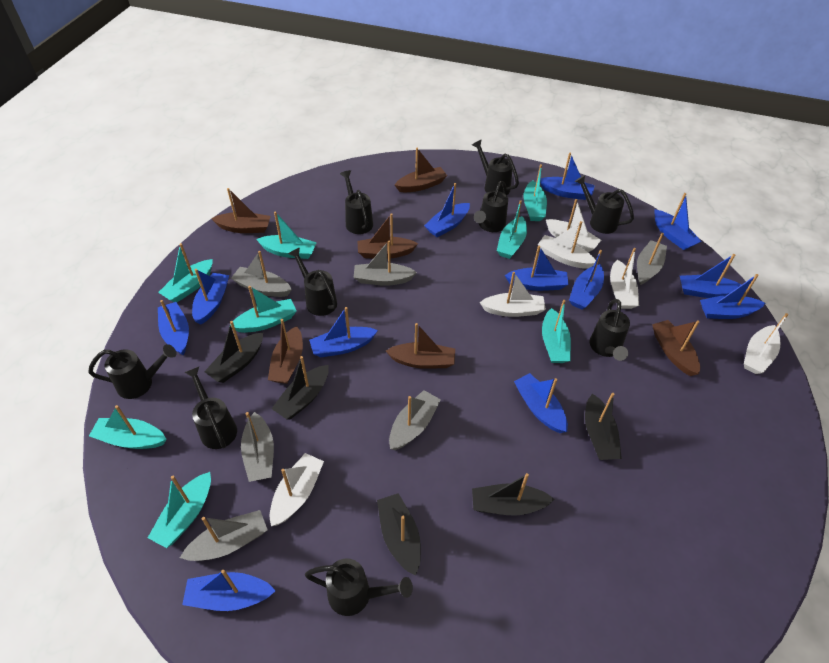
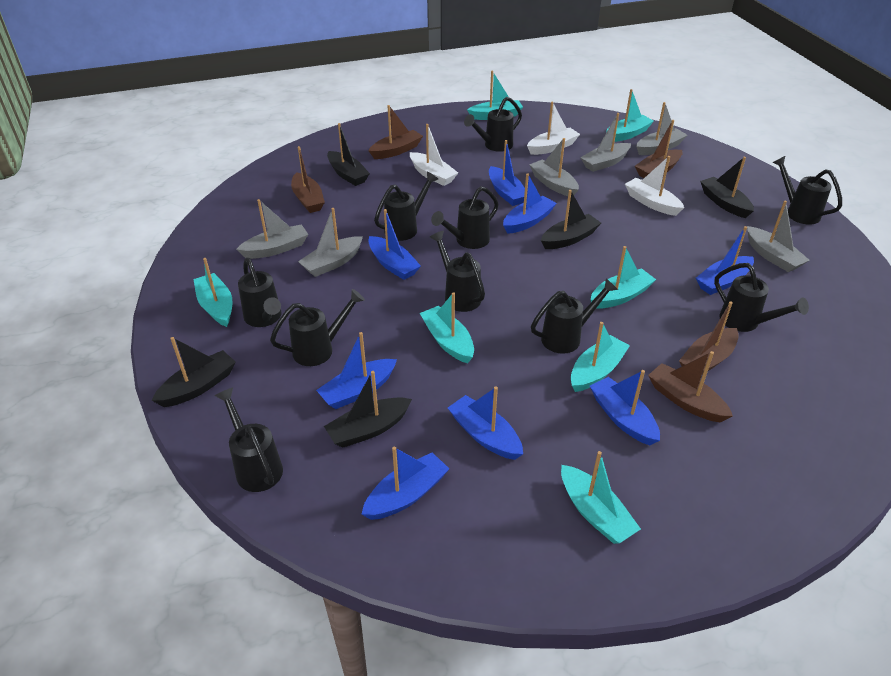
black watering can: 9 -> 10
blue boat: 12 -> 8
brown boat: 6 -> 5
turquoise boat: 8 -> 7
white boat: 6 -> 3

